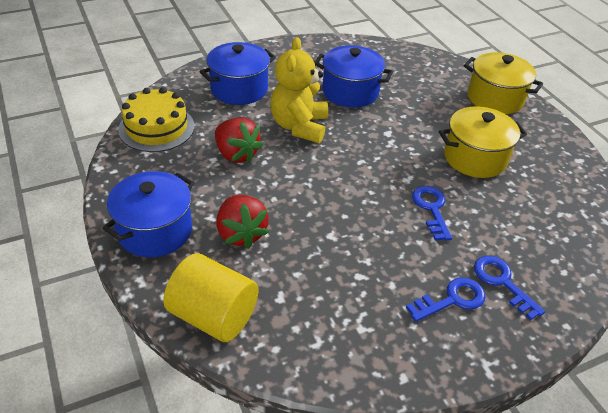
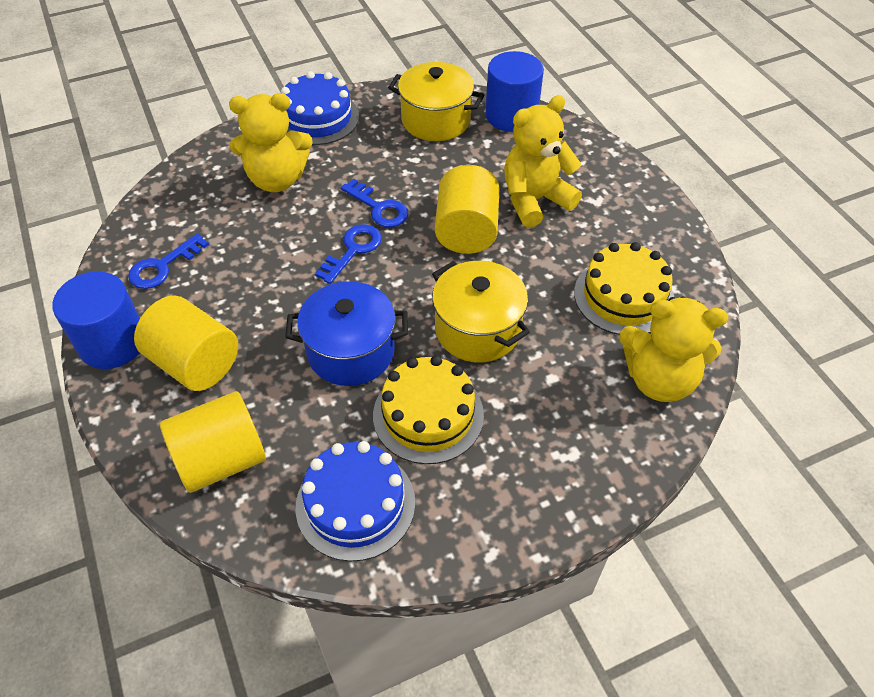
blue cake: 0 -> 2
blue cylinder: 0 -> 2
blue pot: 3 -> 1
red strawberry: 2 -> 0
yellow cake: 1 -> 2
yellow cylinder: 1 -> 3
yellow teddy bear: 1 -> 3

